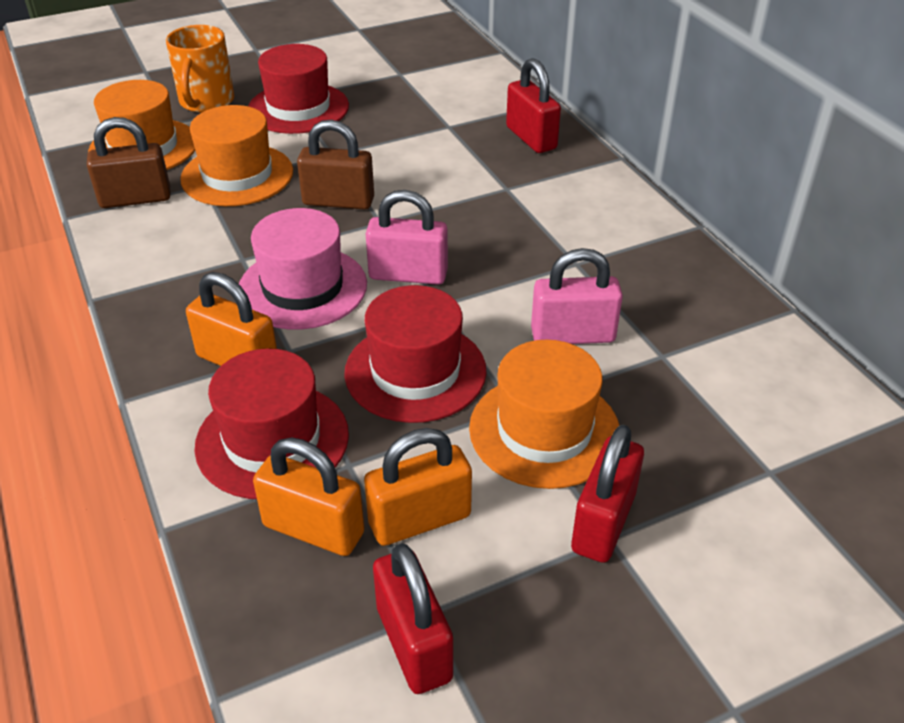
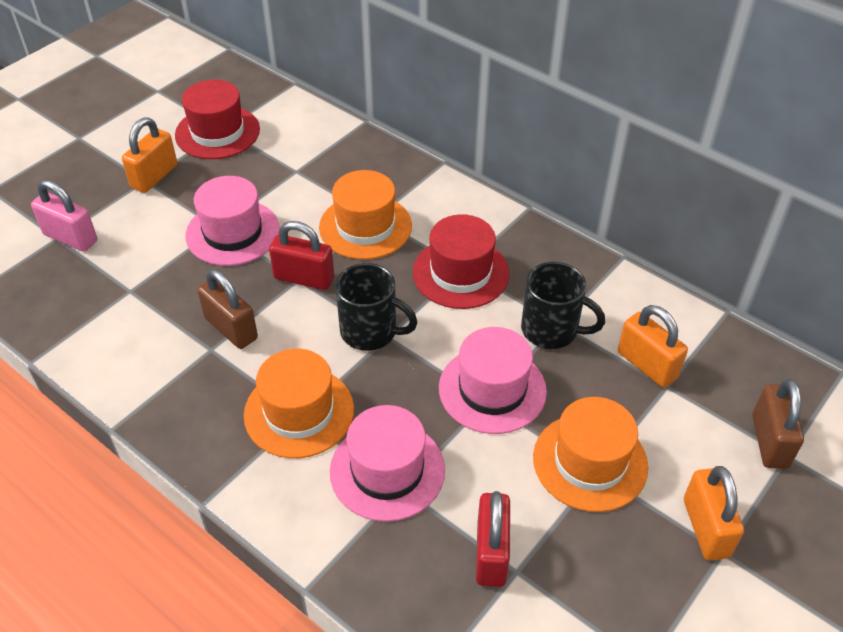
black mug: 0 -> 2
orange mug: 1 -> 0
pink hat: 1 -> 3
pink padlock: 2 -> 1
red hat: 3 -> 2
red padlock: 3 -> 2

